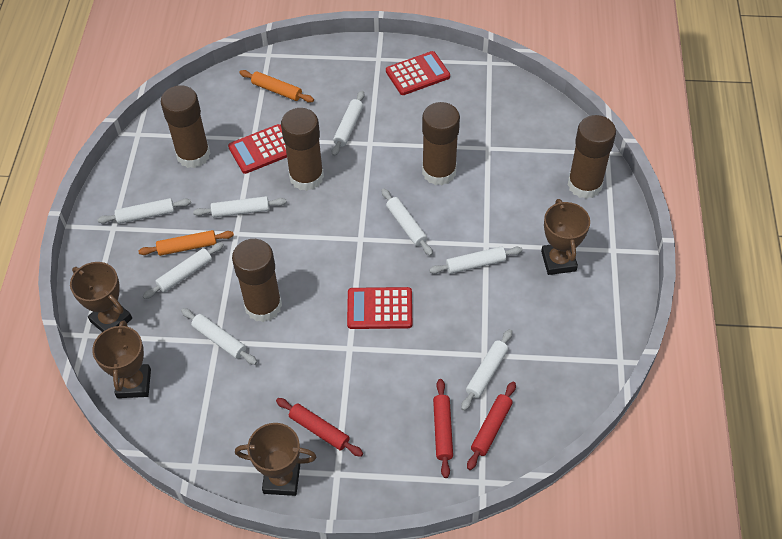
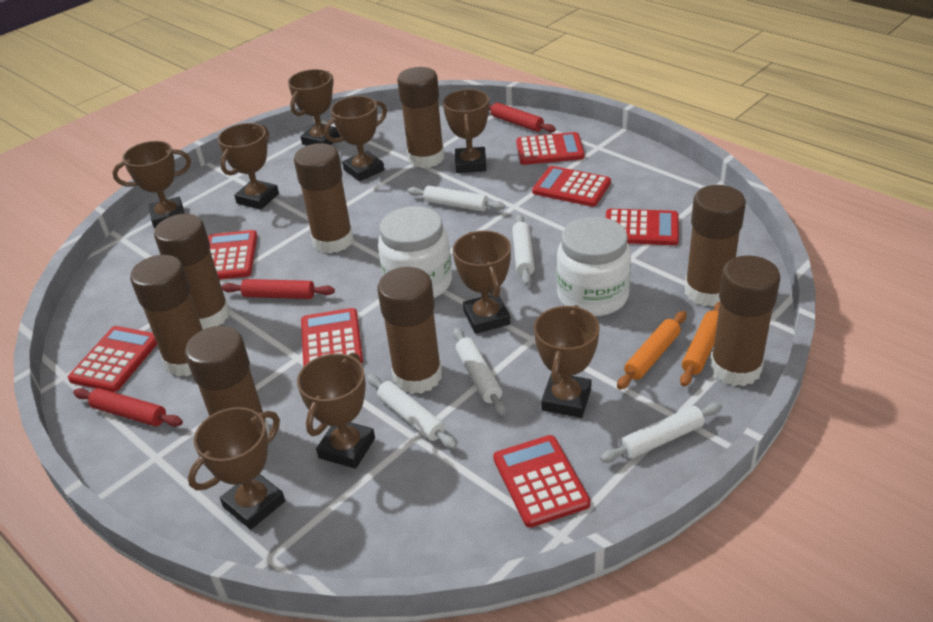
brown glue stick: 5 -> 8
brown trophy: 4 -> 9
red calculator: 3 -> 7
white jar: 0 -> 2
white rolling pin: 8 -> 5

